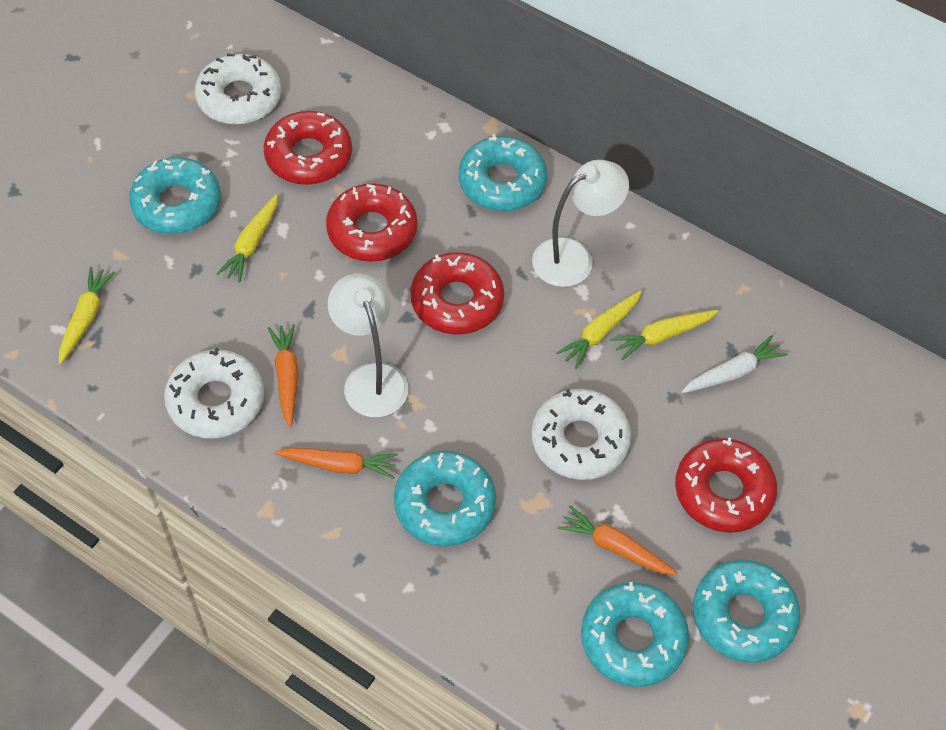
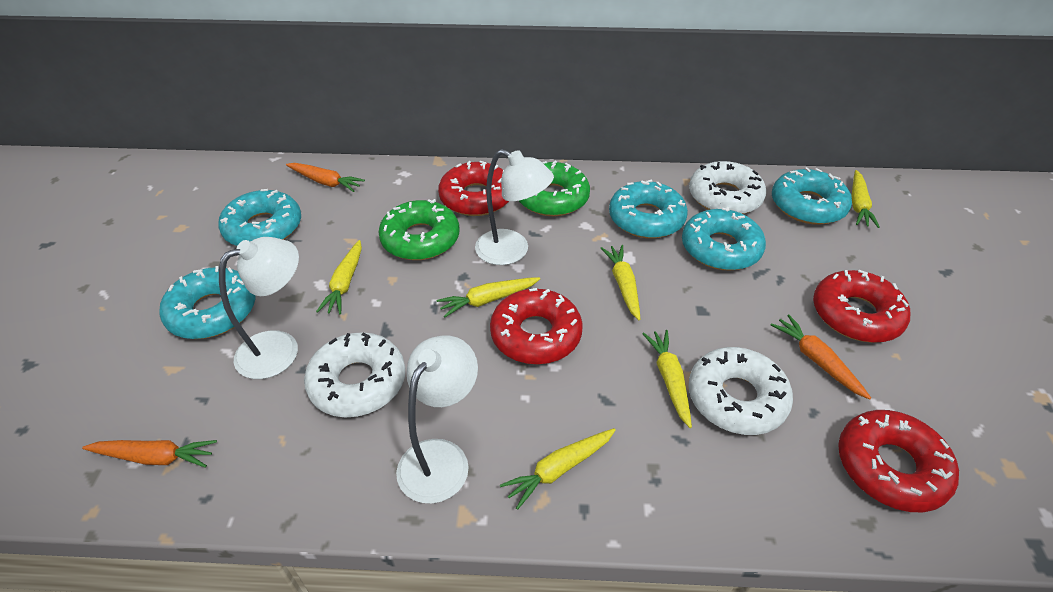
green donut: 0 -> 2
white carrot: 1 -> 0
white lamp: 2 -> 3
yellow carrot: 4 -> 6

